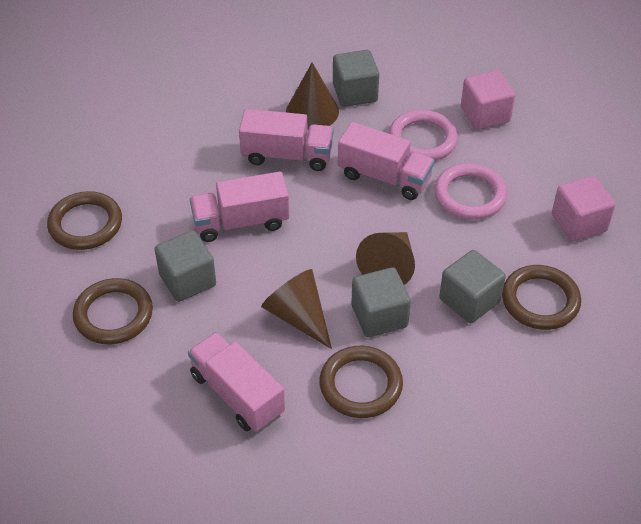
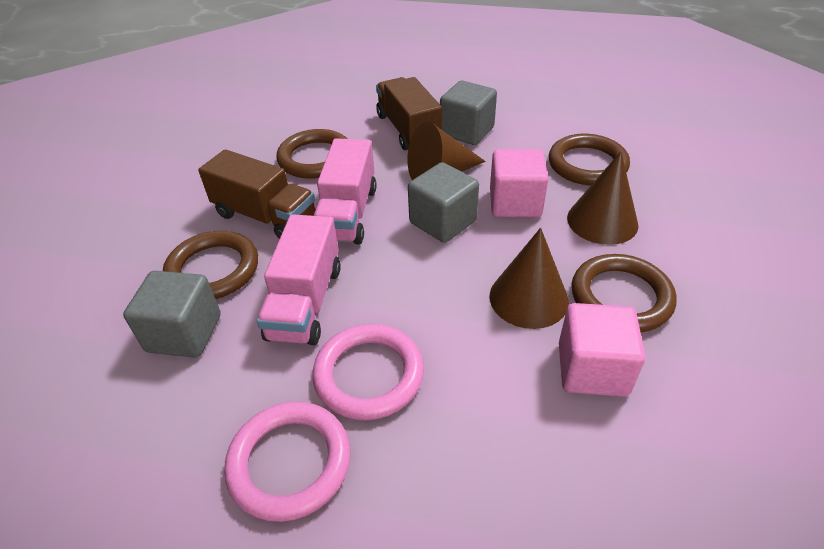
brown truck: 0 -> 2
grey cube: 4 -> 3
pink truck: 4 -> 2

